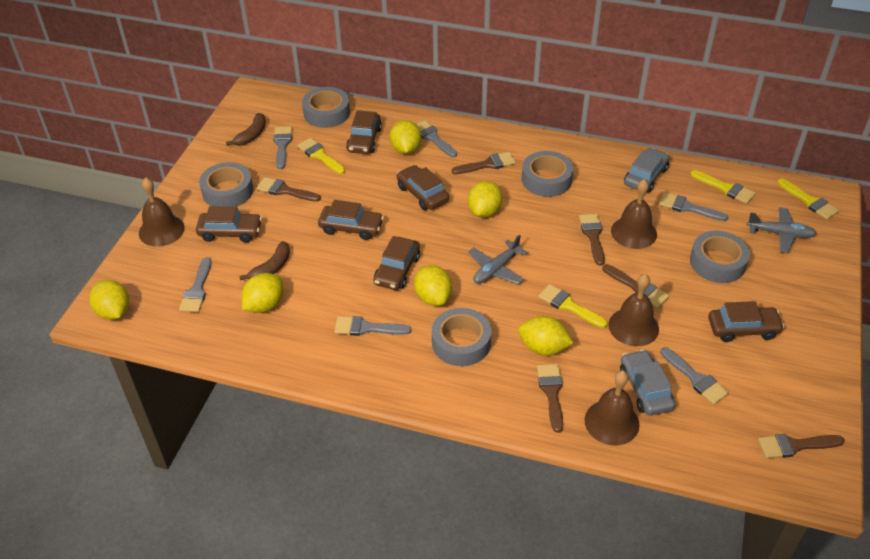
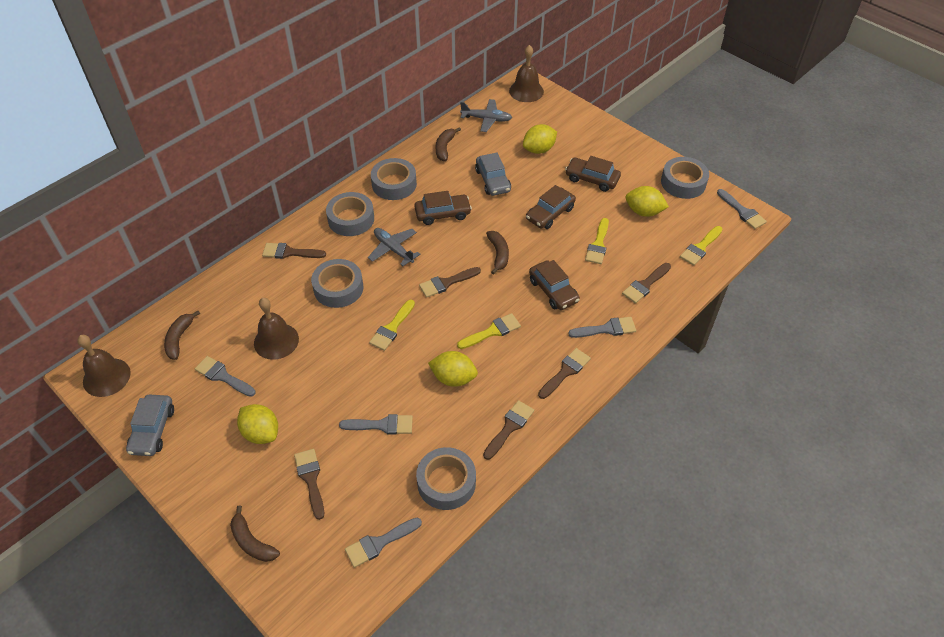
brown banana: 2 -> 4
brown bell: 4 -> 3
brown car: 6 -> 4
grey brush: 6 -> 5
yellow lemon: 6 -> 4

